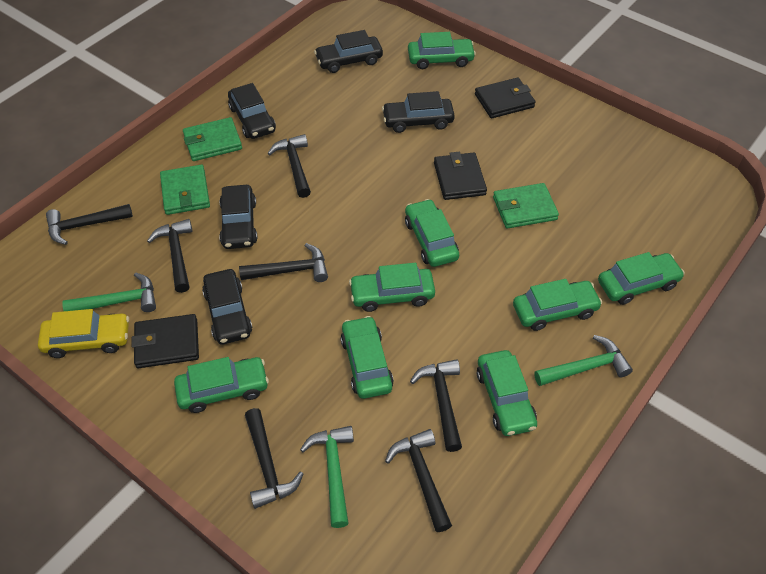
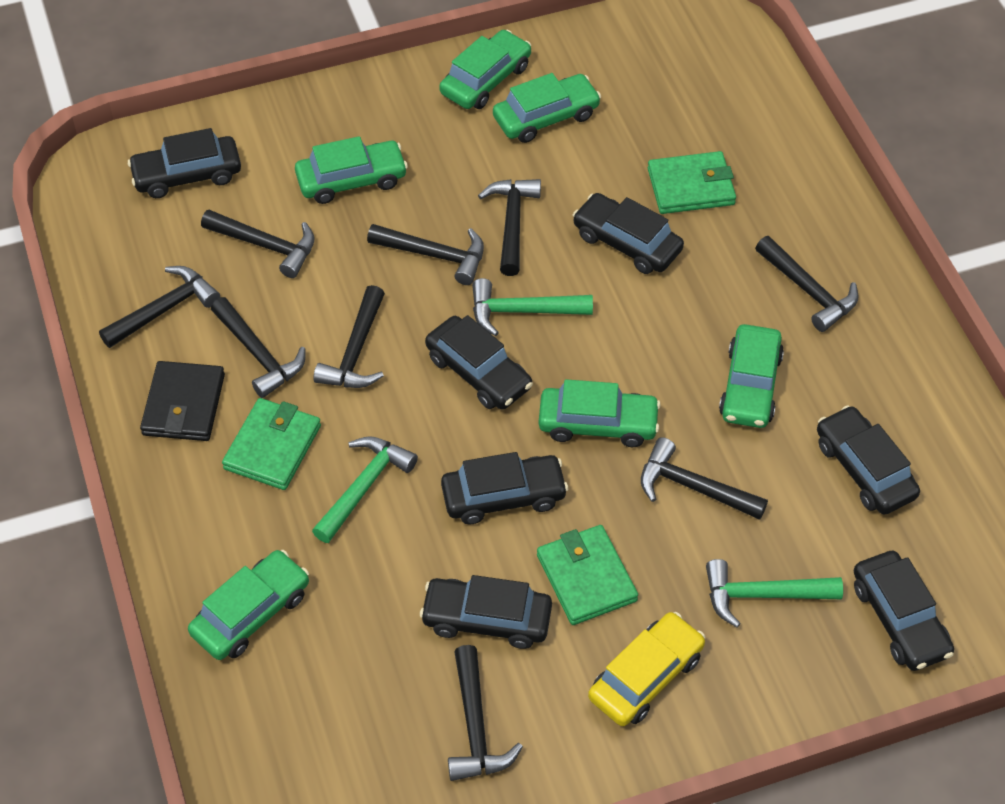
black car: 5 -> 7
black hammer: 7 -> 9
black wallet: 3 -> 1
green car: 8 -> 6

